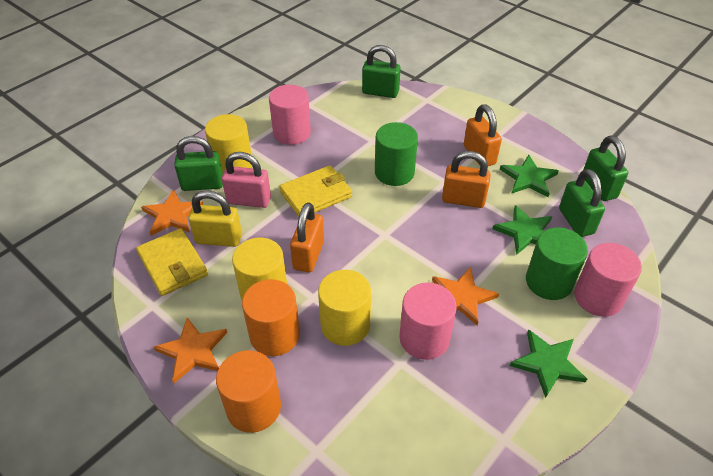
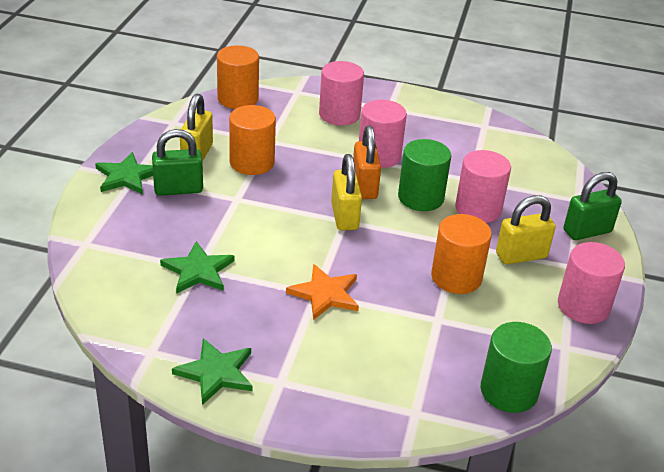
green padlock: 4 -> 2
orange cylinder: 2 -> 3
orange padlock: 3 -> 1
orange star: 3 -> 1
pink cylinder: 3 -> 4
pink padlock: 1 -> 0
yellow cylinder: 3 -> 0
yellow padlock: 1 -> 3
yellow wallet: 2 -> 0

